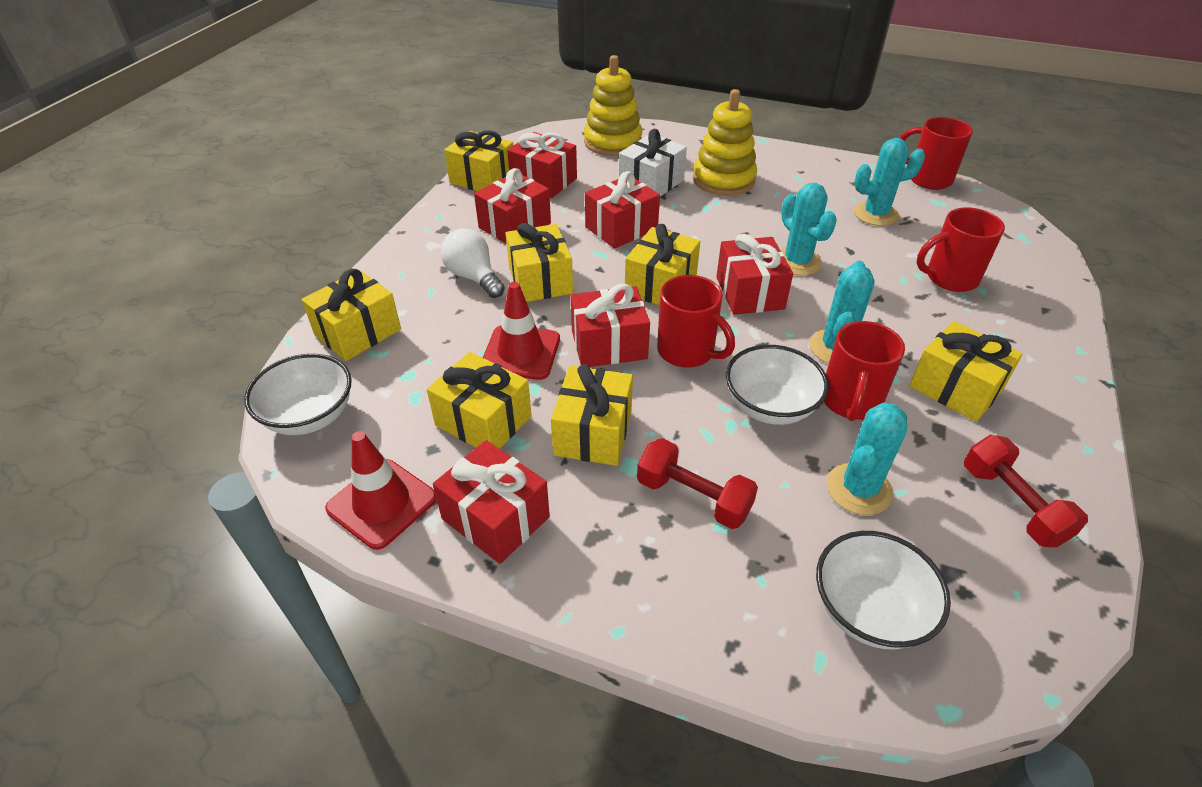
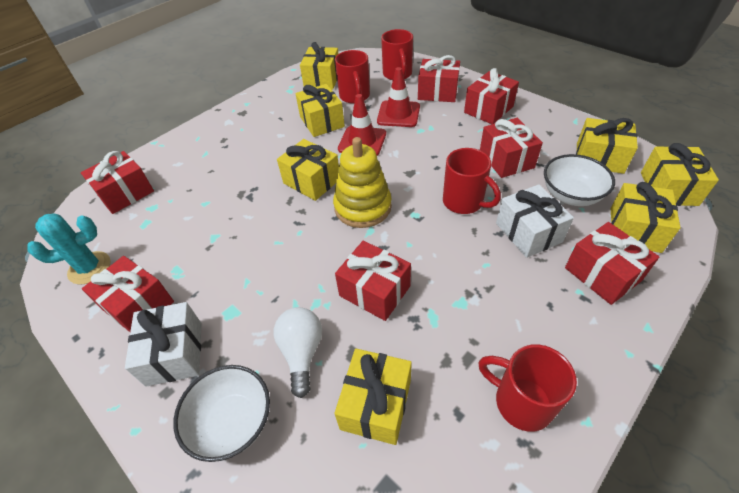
red dumbbell: 2 -> 0
red gift: 6 -> 7
turquoise cactus: 4 -> 1
white bowl: 3 -> 2
white gift: 1 -> 2
yellow stacking toy: 2 -> 1

